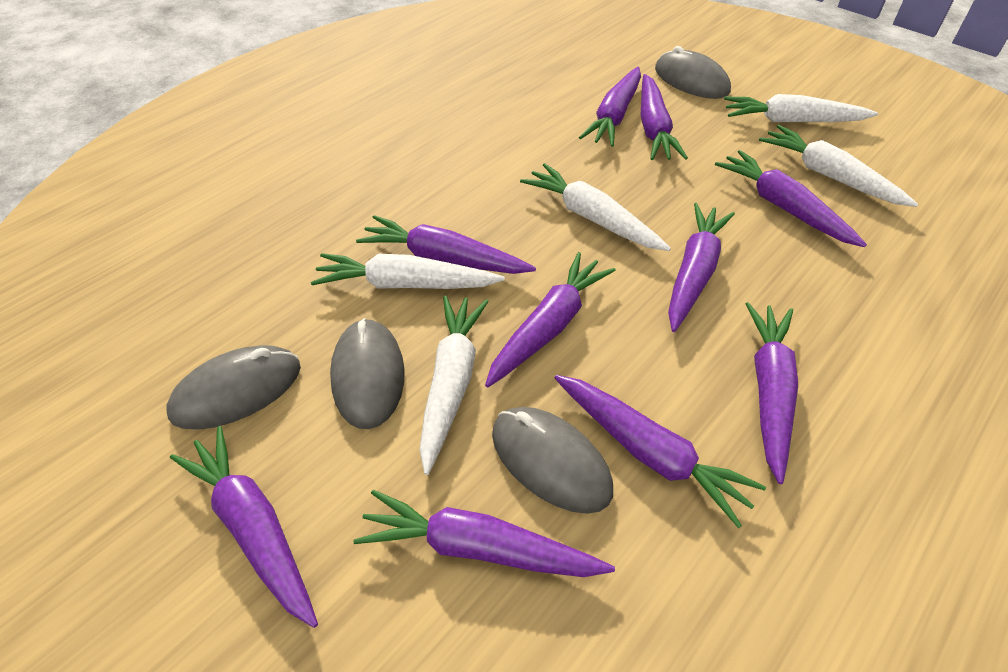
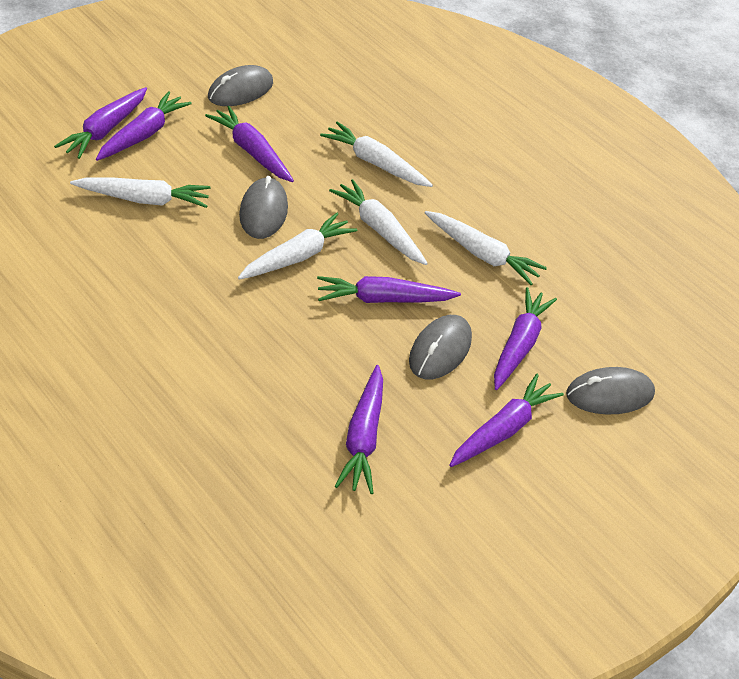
purple carrot: 10 -> 7

